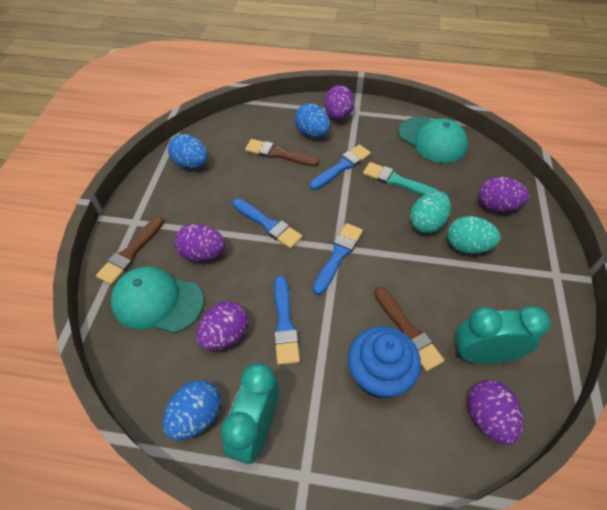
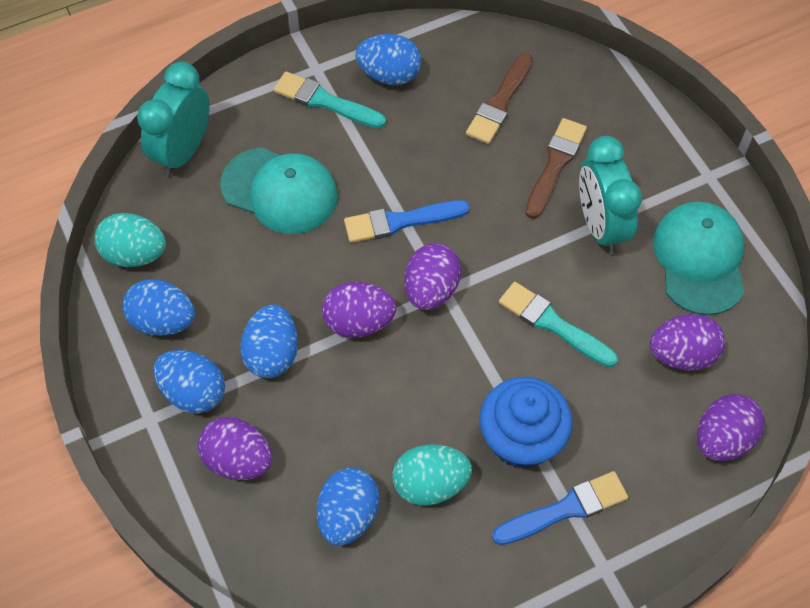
blue brush: 4 -> 2
blue egg: 3 -> 5
brown brush: 3 -> 2
turquoise brush: 1 -> 2

